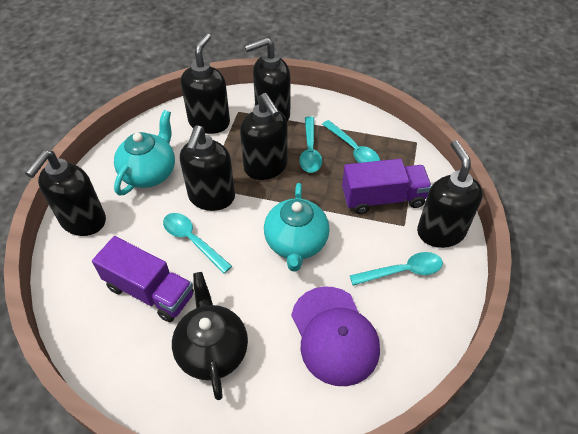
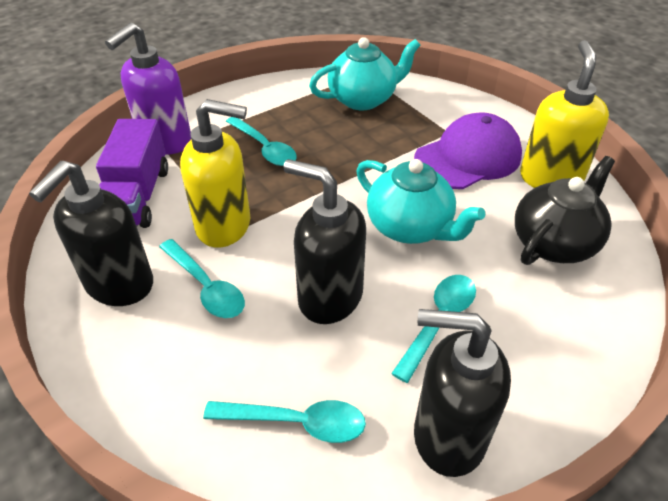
black soap dispenser: 6 -> 3
purple soap dispenser: 0 -> 1
purple truck: 2 -> 1
yellow soap dispenser: 0 -> 2

